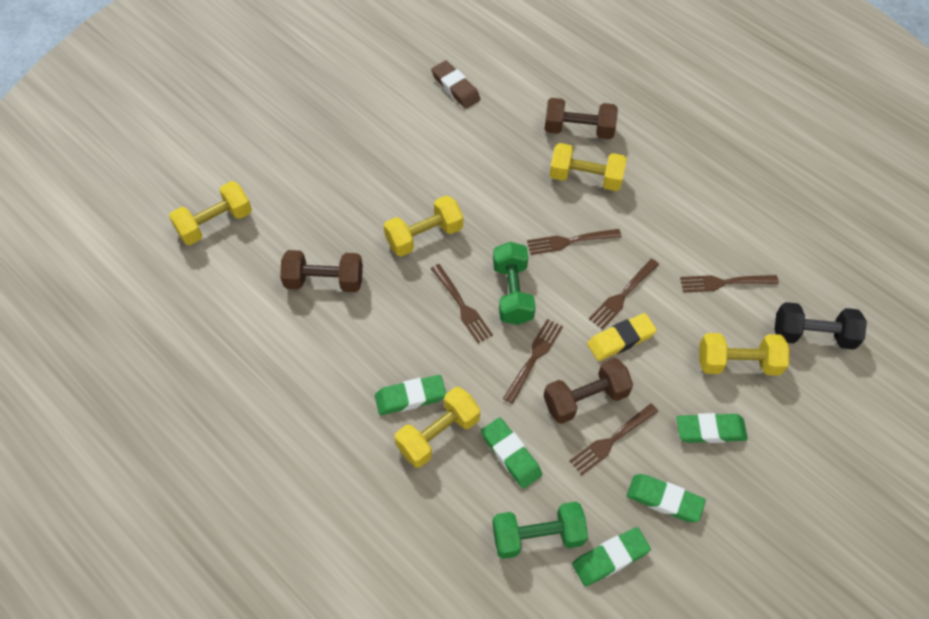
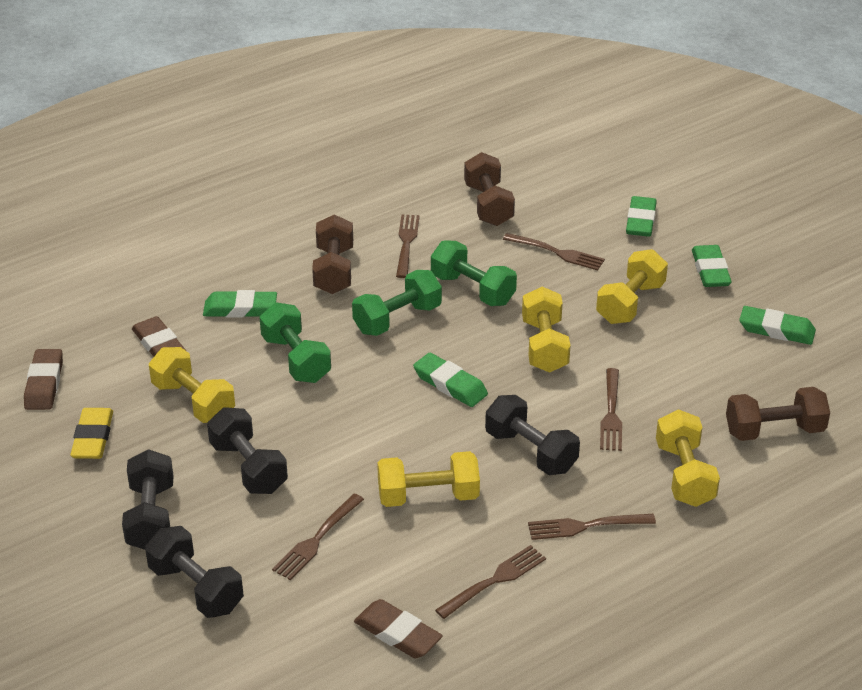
black dumbbell: 1 -> 4
brown eraser: 1 -> 3
green dumbbell: 2 -> 3

